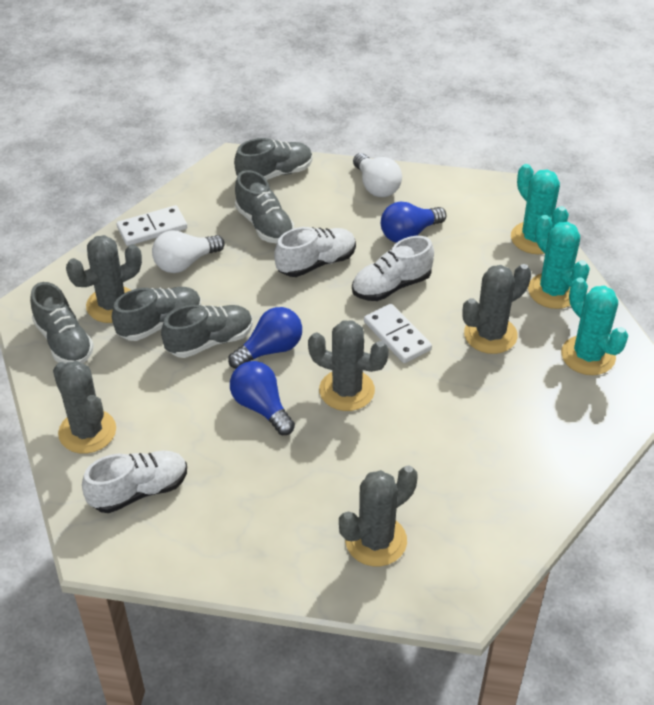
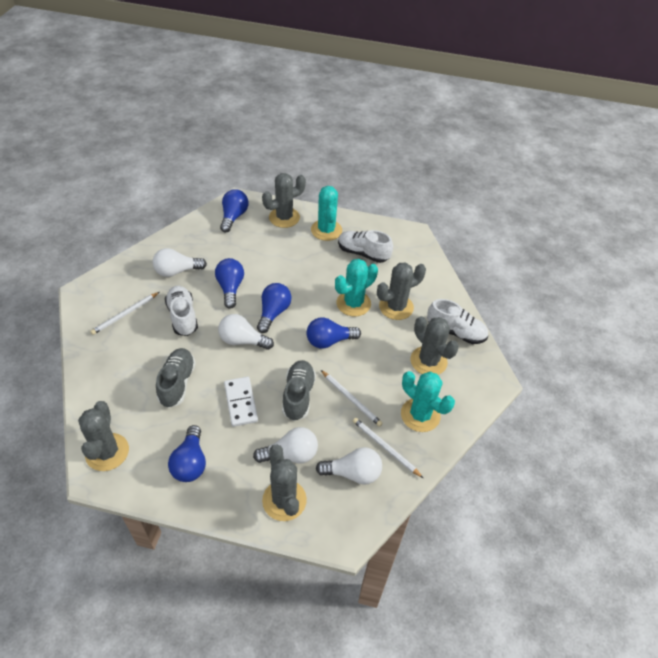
blue light bulb: 3 -> 5
grey shoe: 5 -> 2
white domino: 2 -> 1
white light bulb: 2 -> 4
white pencil: 0 -> 3

